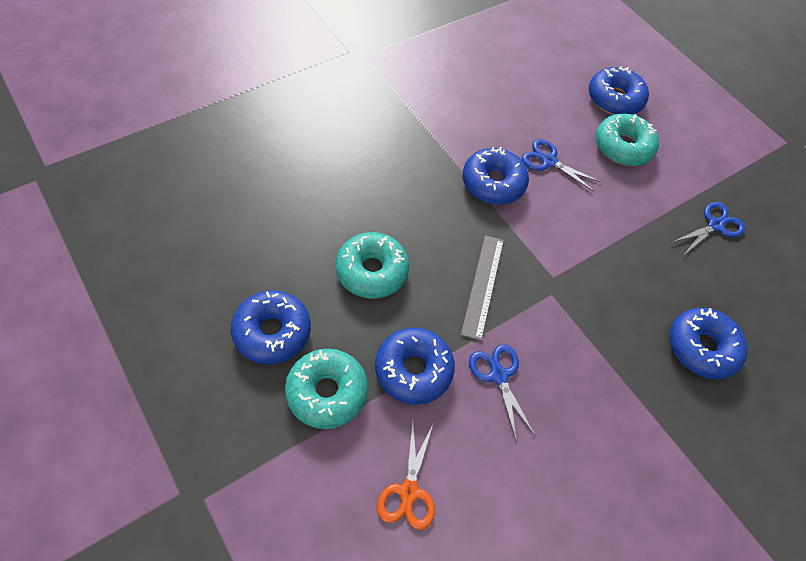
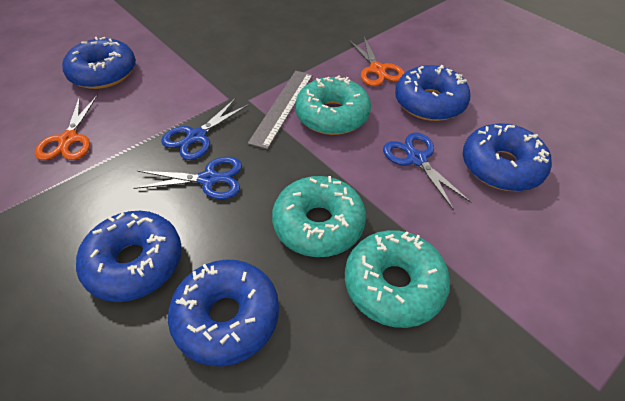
orange scissors: 1 -> 2

